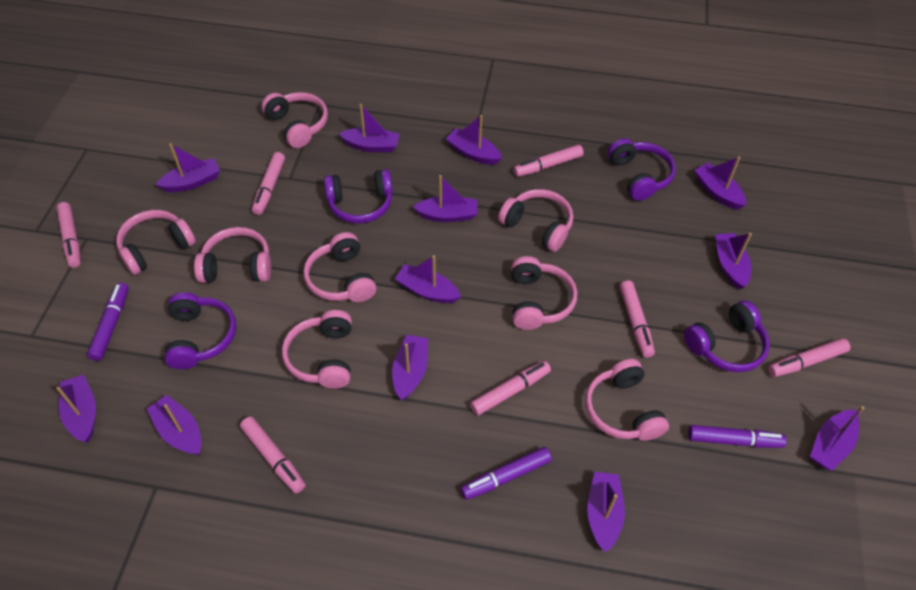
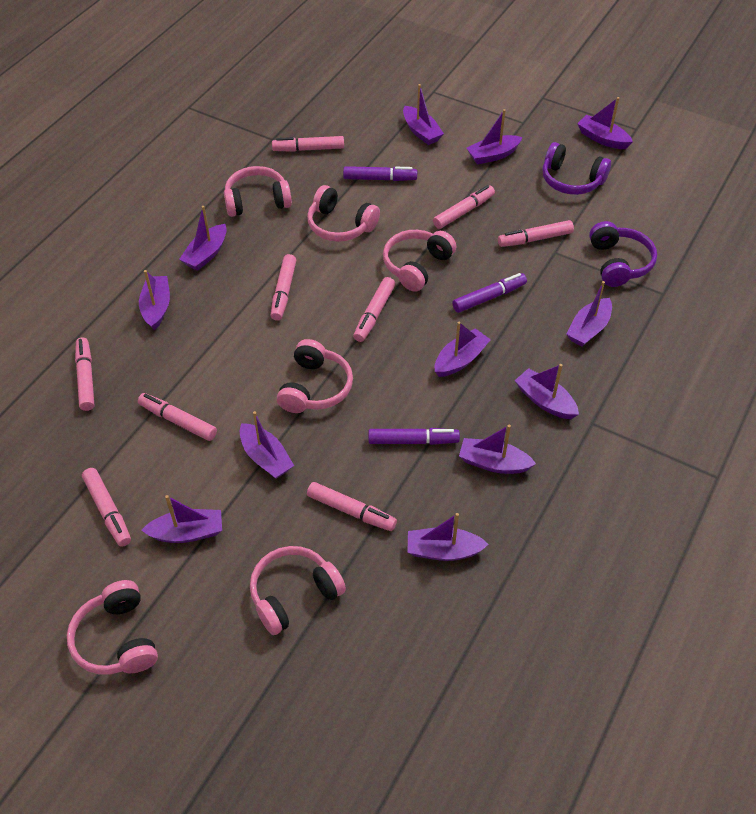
pink headphones: 8 -> 6
pink marker: 7 -> 9
purple headphones: 4 -> 2

